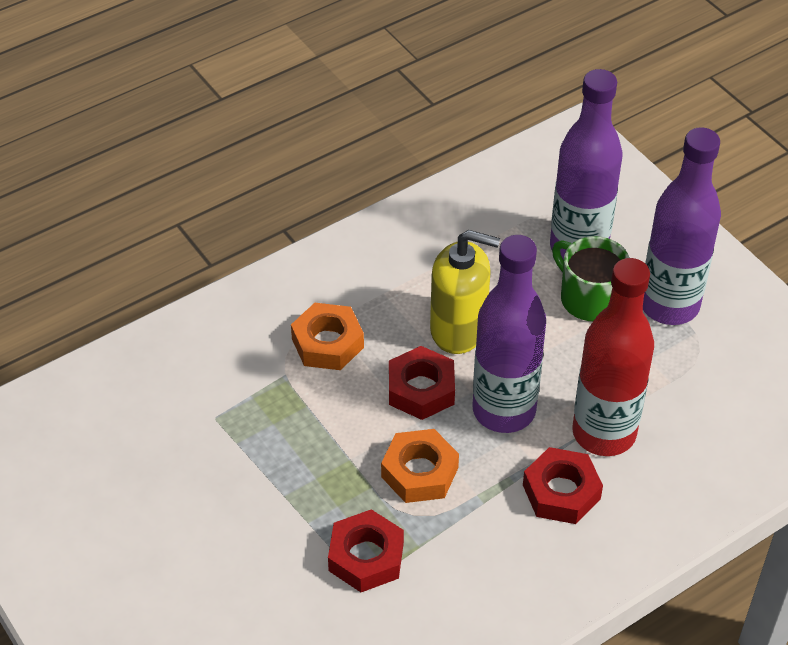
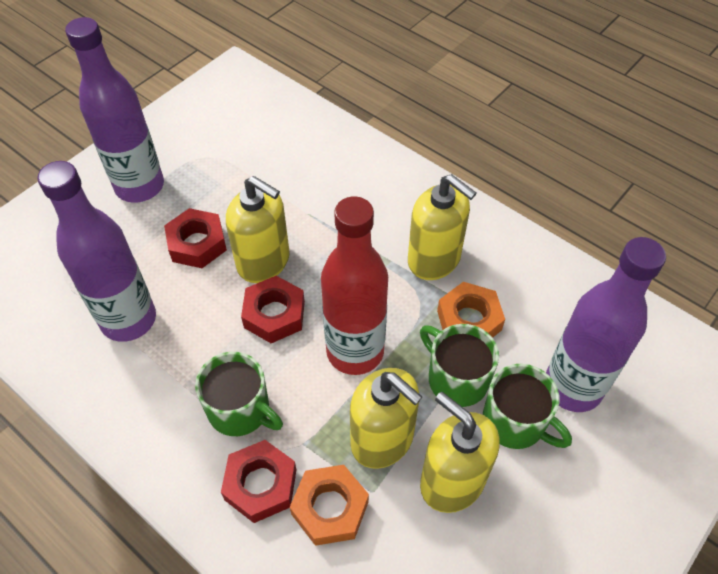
green mug: 1 -> 3
yellow soap dispenser: 1 -> 4

